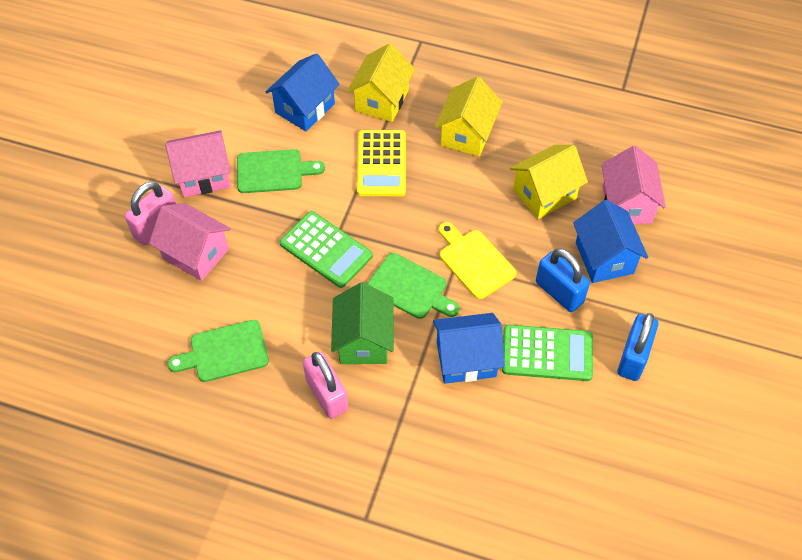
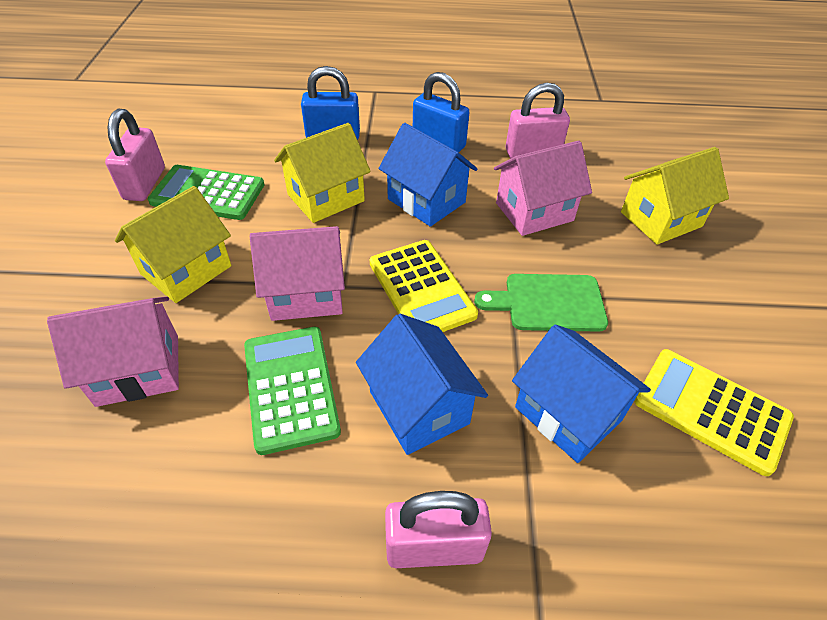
green cutting board: 3 -> 1
green house: 1 -> 0
pink padlock: 2 -> 3
yellow calculator: 1 -> 2
yellow cutting board: 1 -> 0

